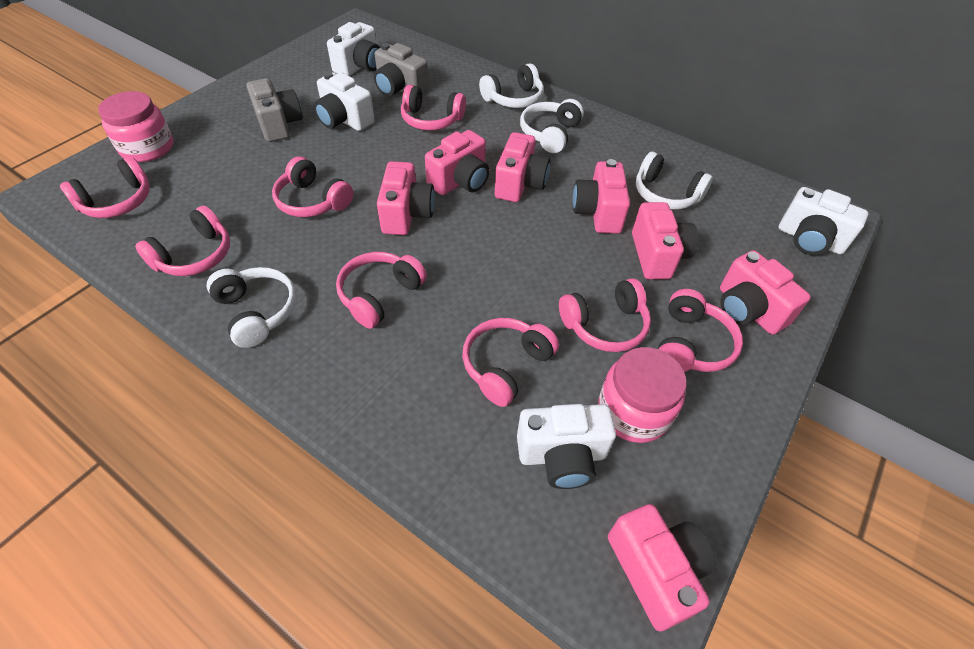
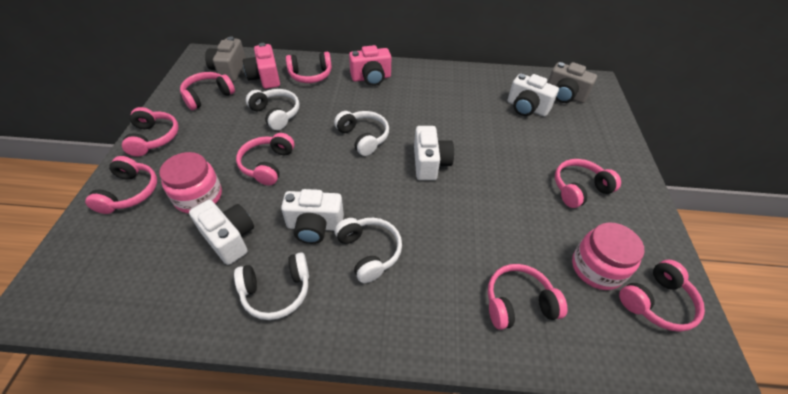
pink camera: 7 -> 2

